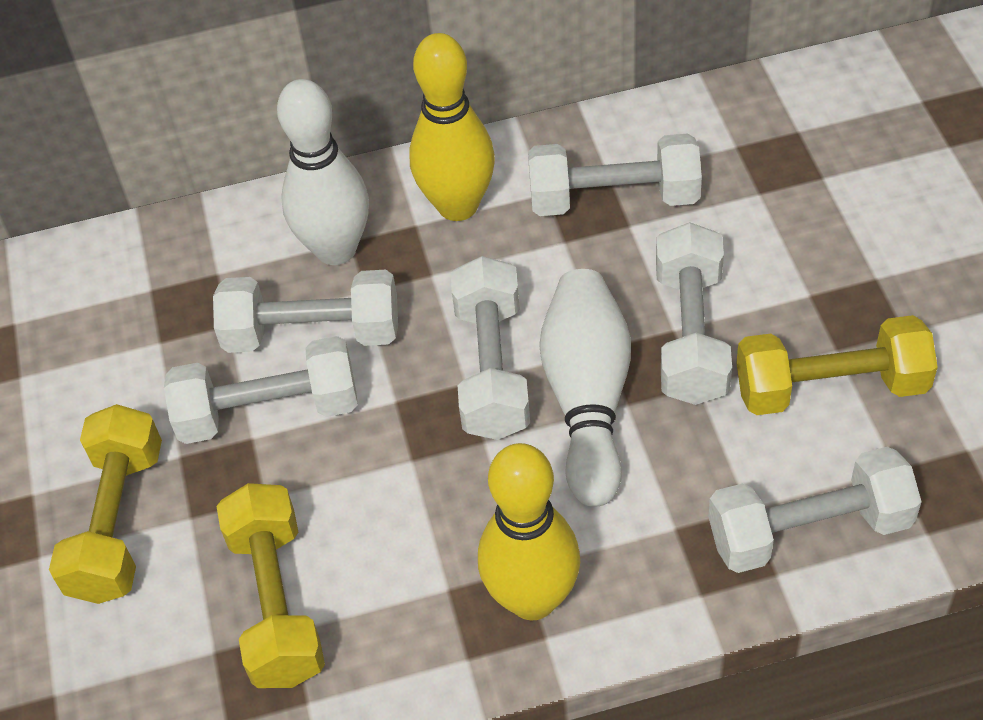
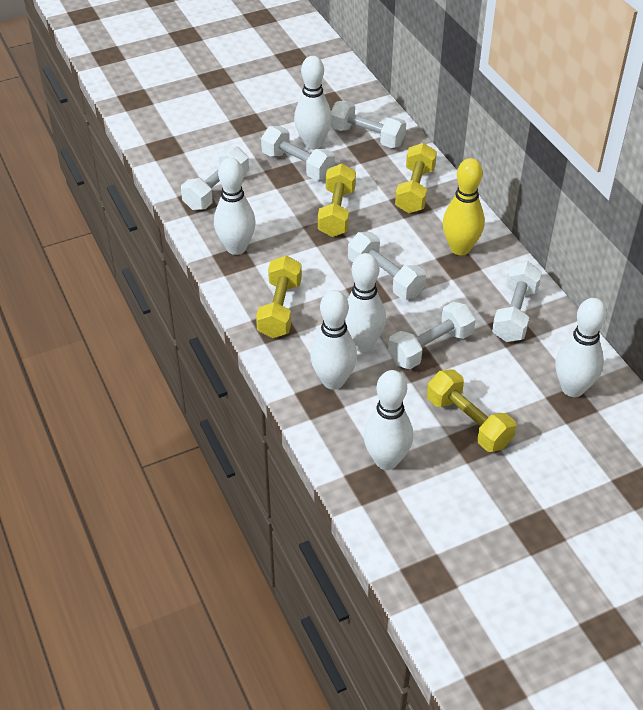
white bowling pin: 2 -> 6
yellow bowling pin: 2 -> 1
yellow dumbbell: 3 -> 4

